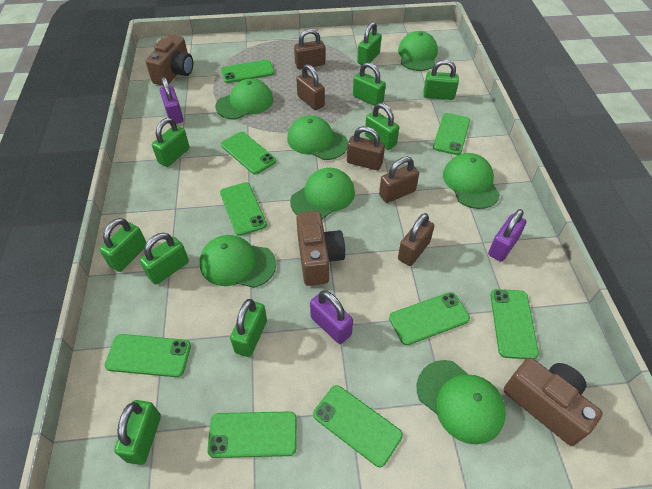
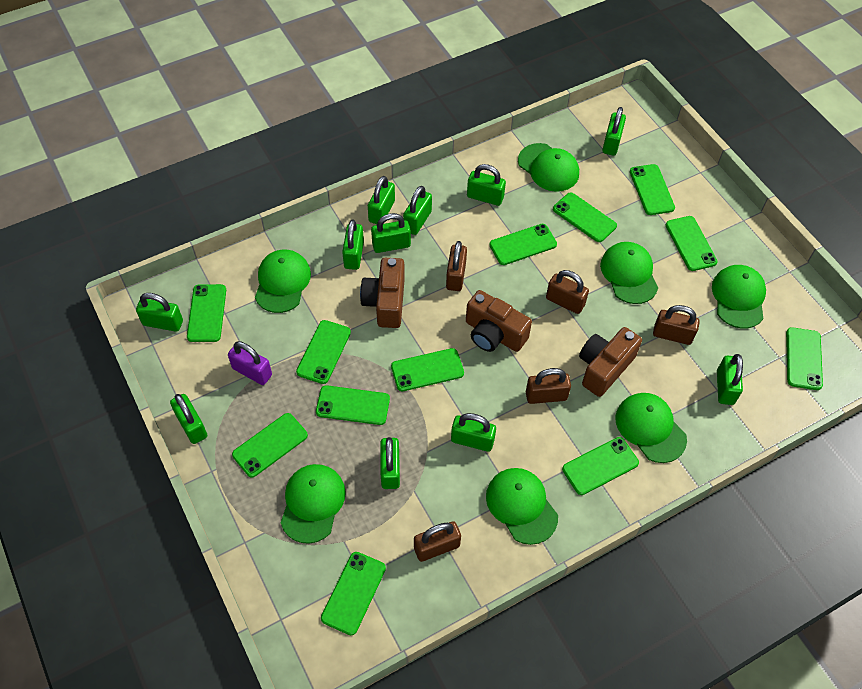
green padlock: 9 -> 11
green phone: 9 -> 12
purple padlock: 3 -> 1

